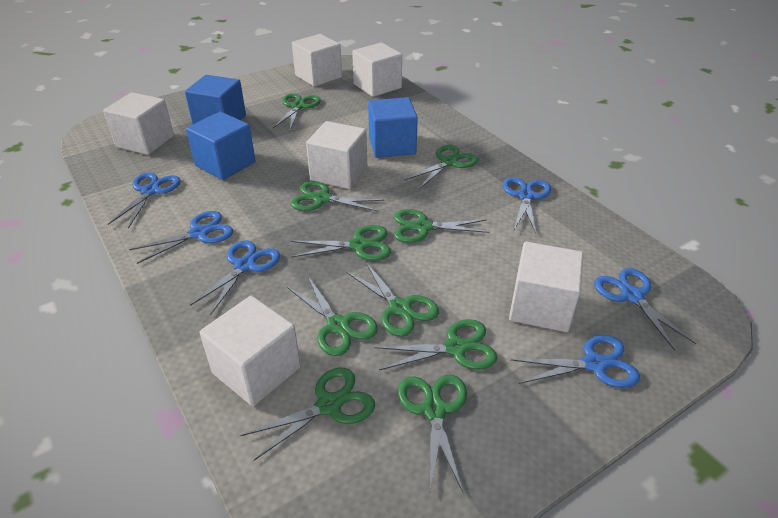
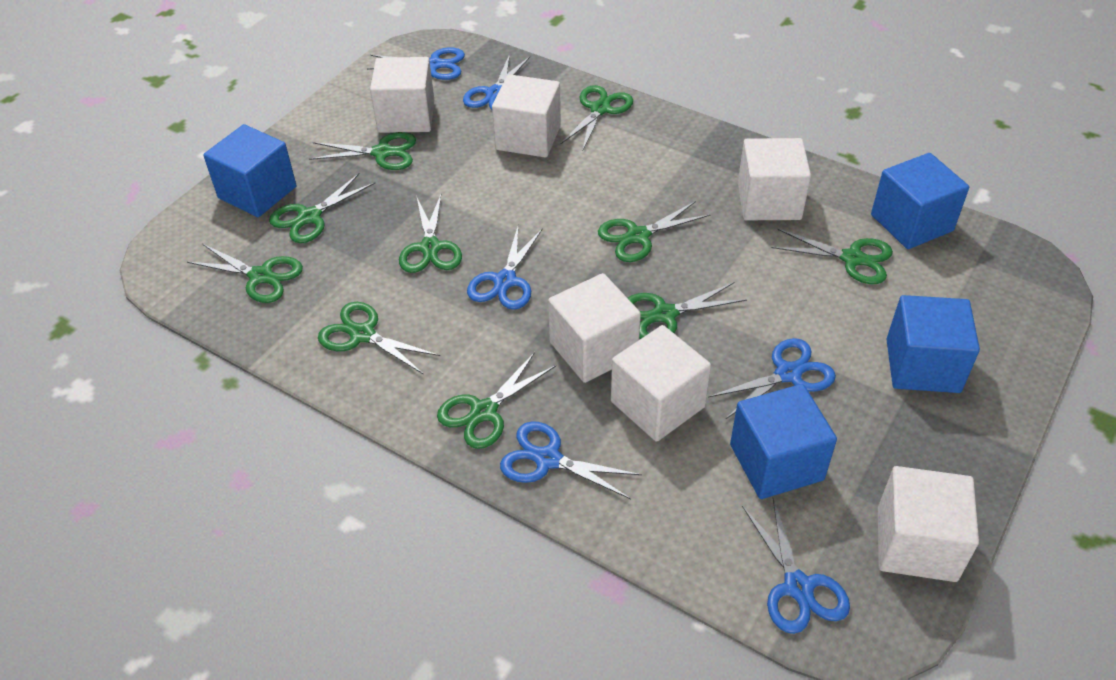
blue cube: 3 -> 4

